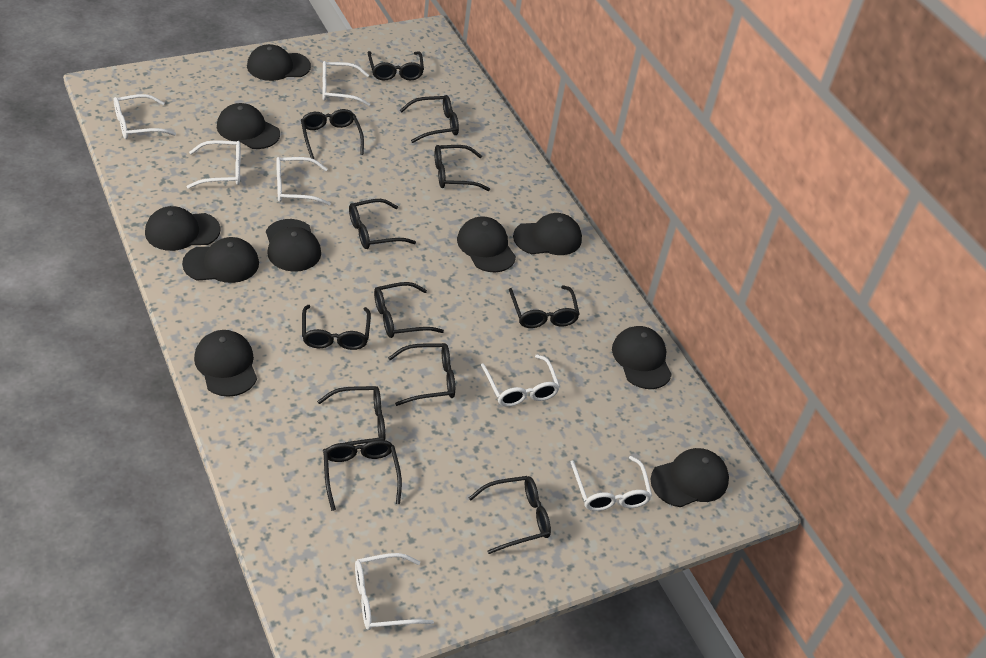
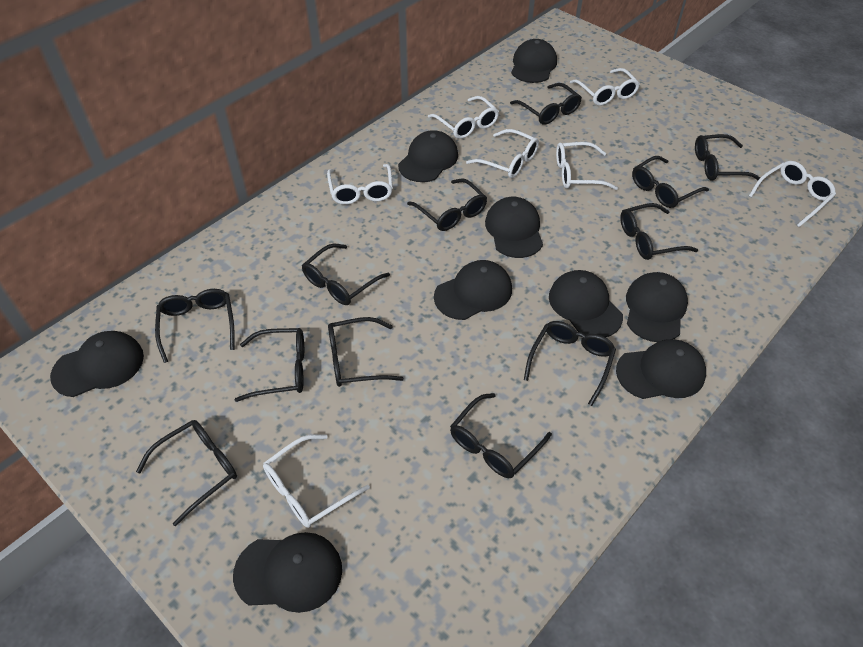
black cap: 10 -> 9

